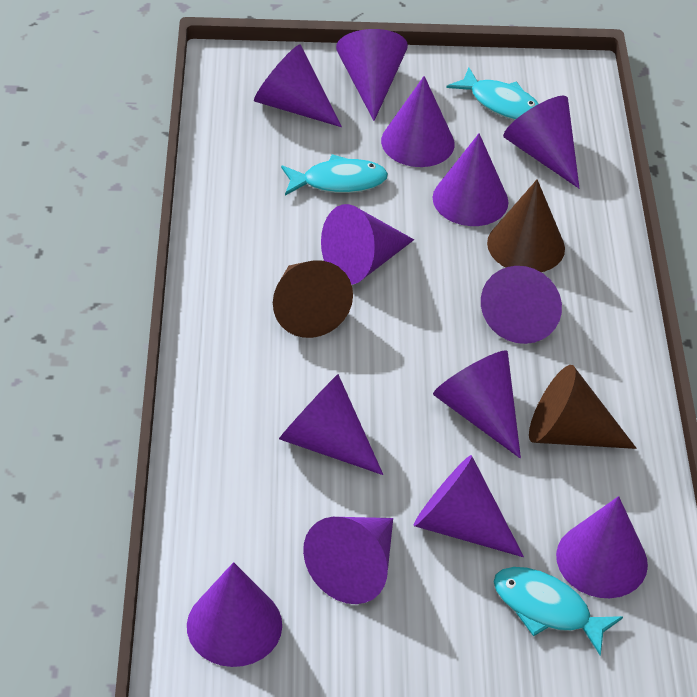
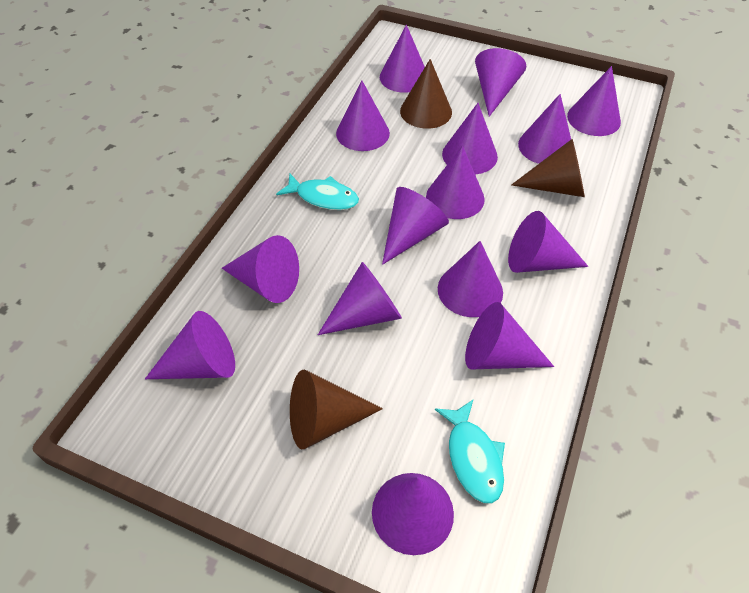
purple cone: 13 -> 15
turquoise fish: 3 -> 2

